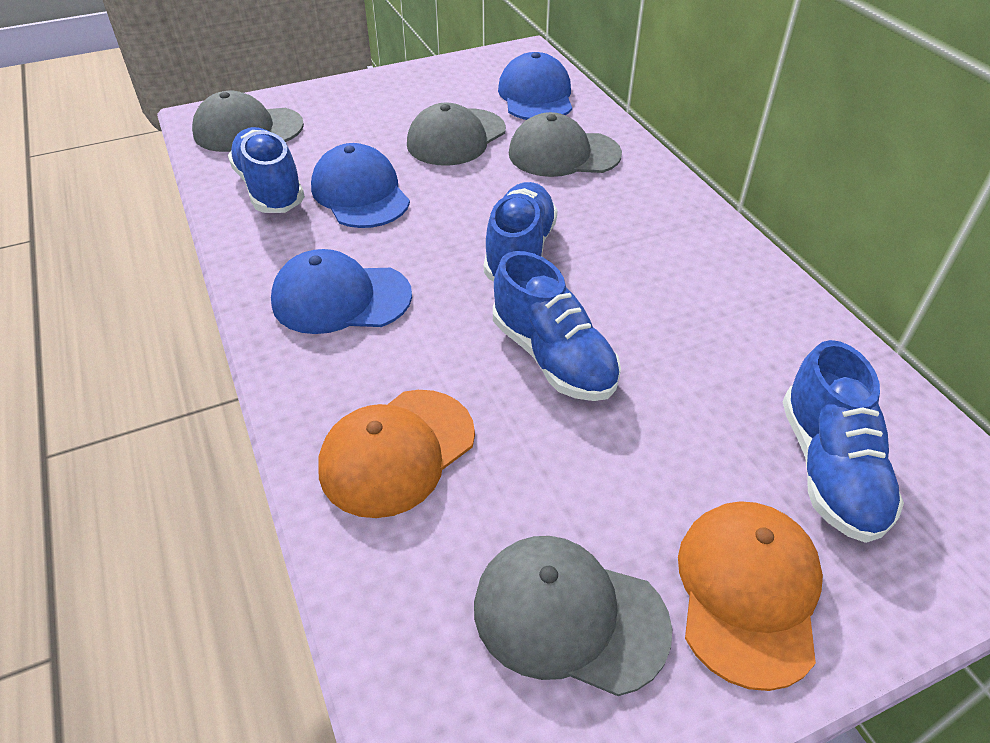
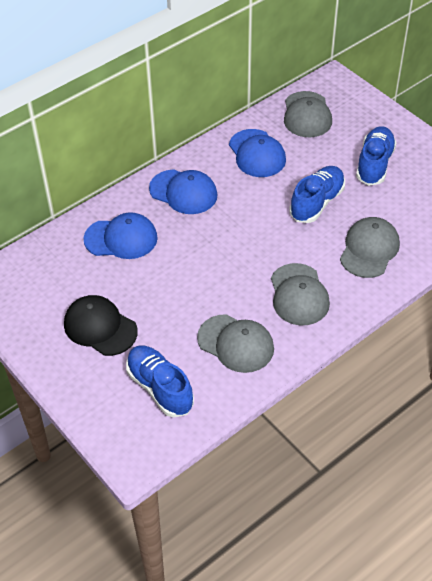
black cap: 0 -> 1
blue shoe: 4 -> 3
orange cap: 2 -> 0

